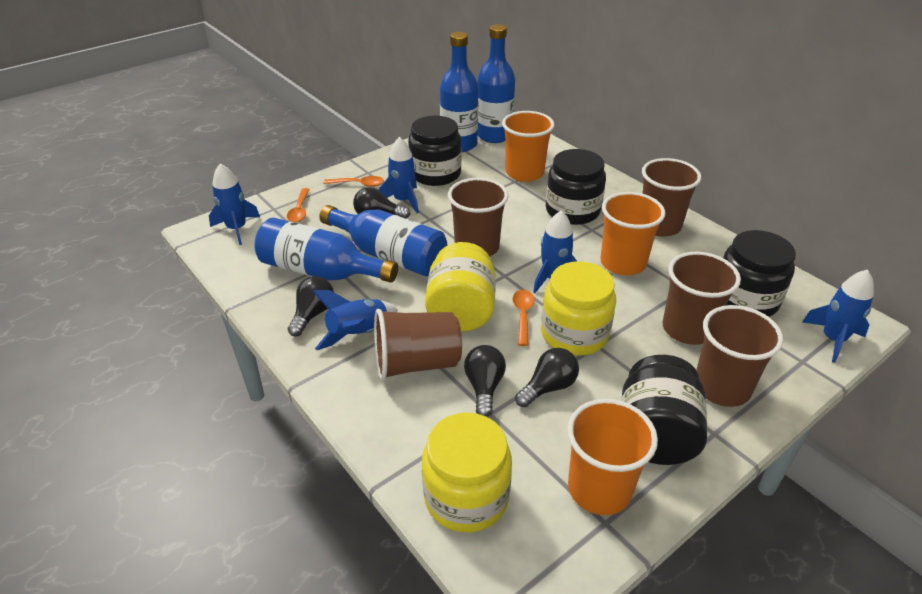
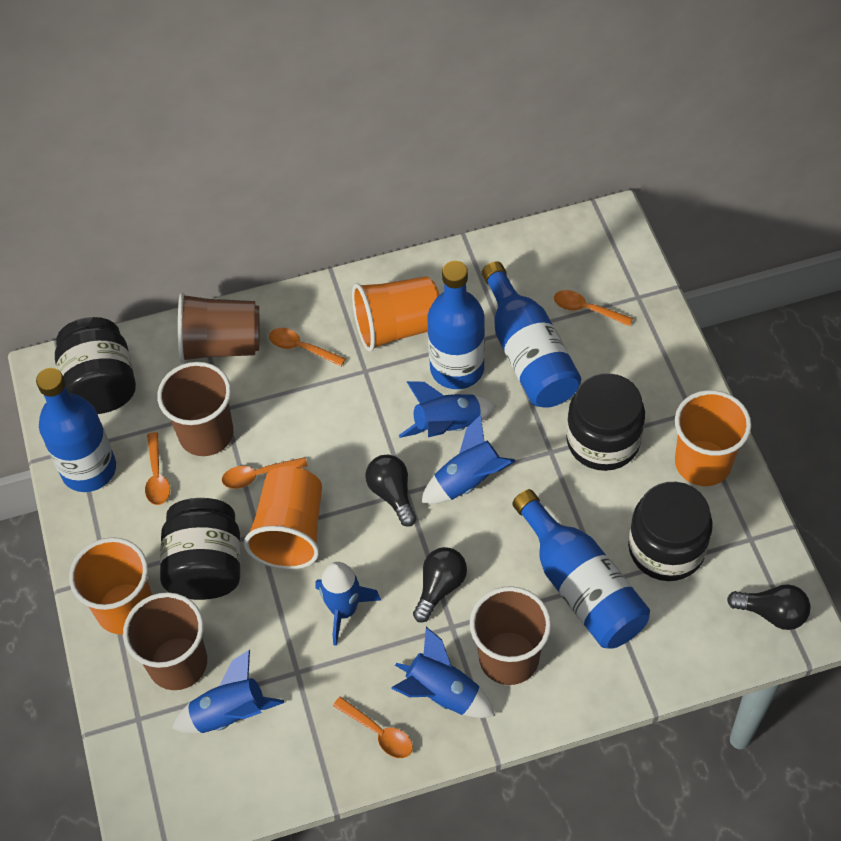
black light bulb: 4 -> 3
brown cup: 5 -> 4
orange cup: 3 -> 4
orange spoon: 3 -> 5
yellow jar: 3 -> 0

